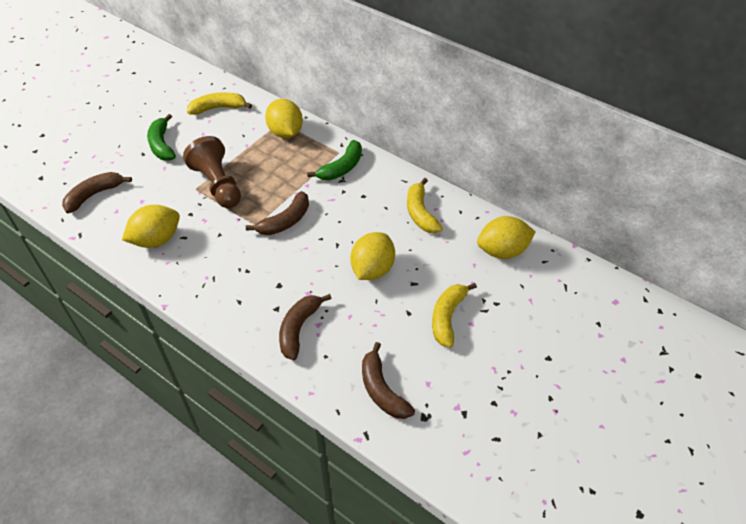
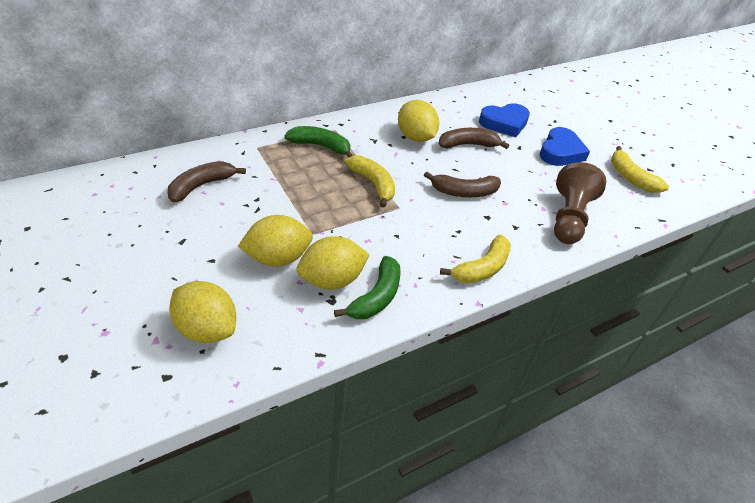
blue heart: 0 -> 2
brown banana: 4 -> 3

